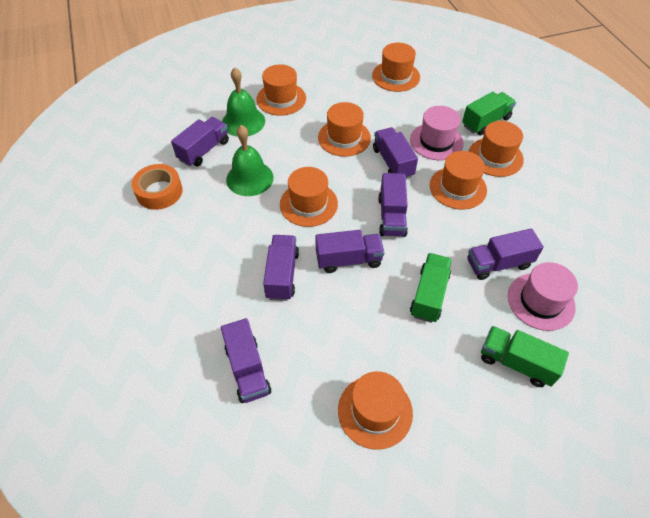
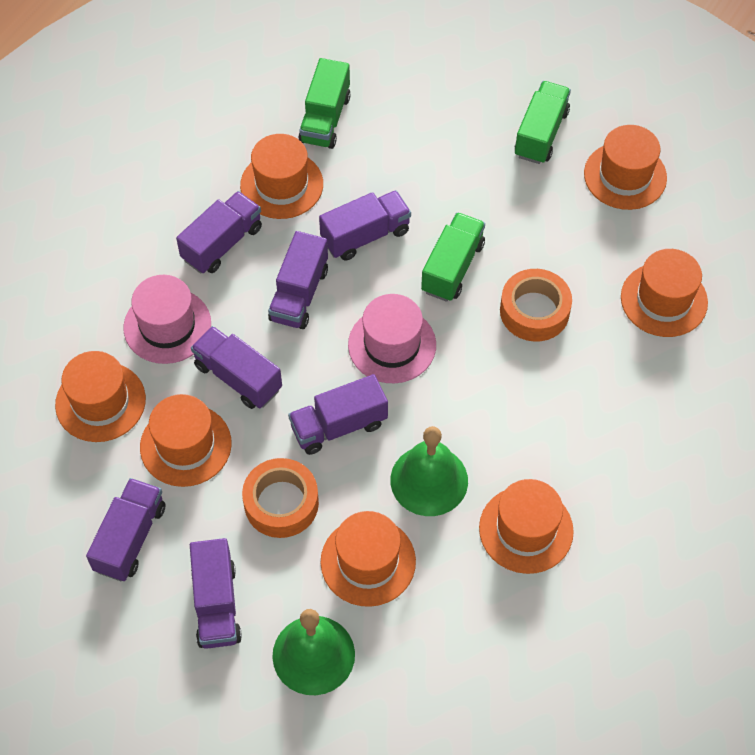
orange tape: 1 -> 2

